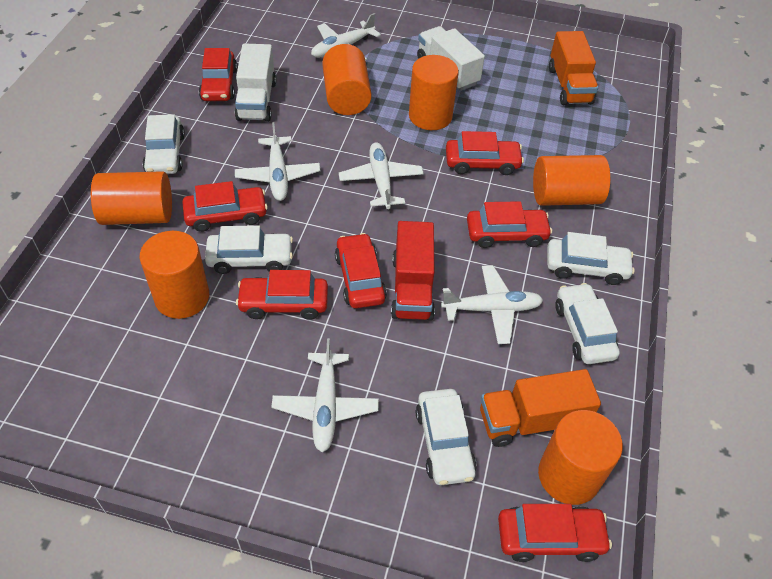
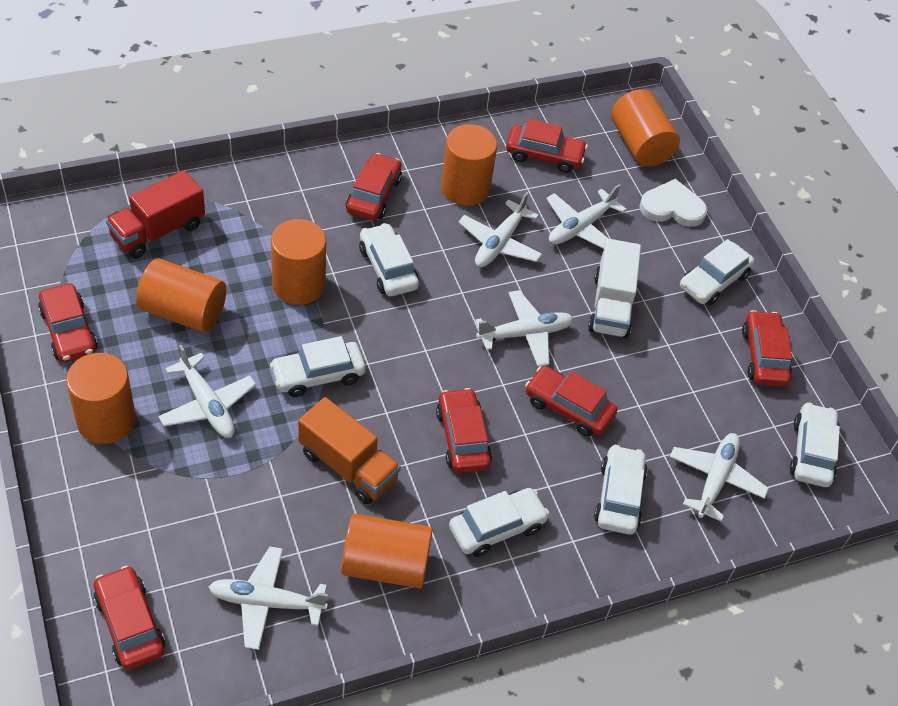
orange truck: 2 -> 1
white car: 5 -> 6
white heart: 0 -> 1
white plane: 5 -> 6
white truck: 2 -> 1

